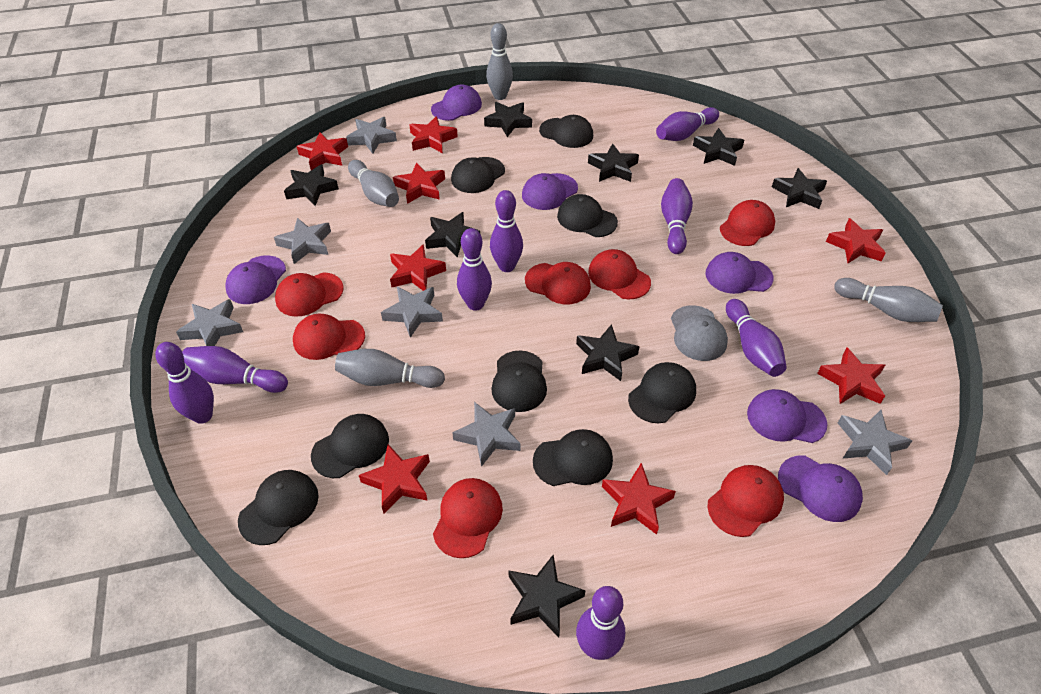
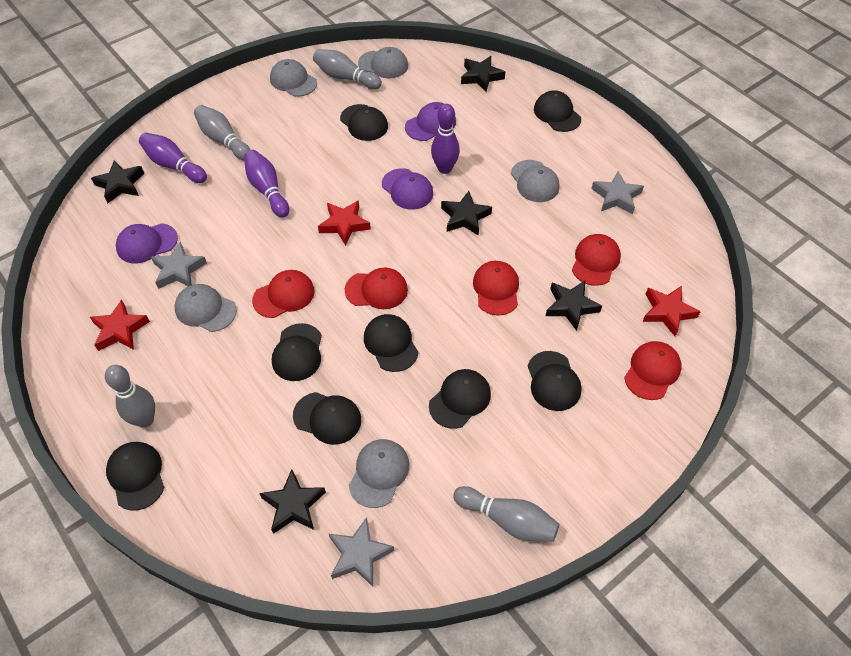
black star: 8 -> 5
grey cap: 1 -> 5
grey star: 6 -> 3
purple bowling pin: 8 -> 3
purple cap: 6 -> 3
red cap: 7 -> 5
red star: 8 -> 3

